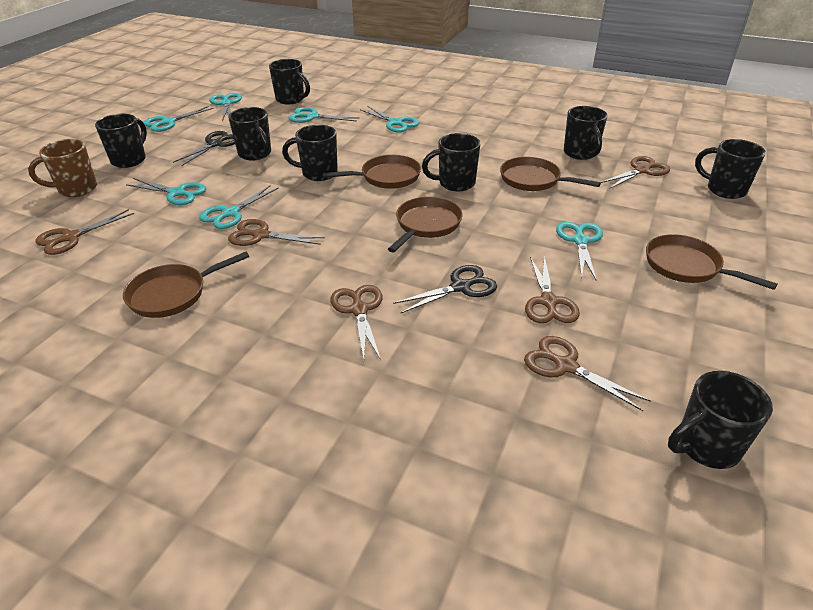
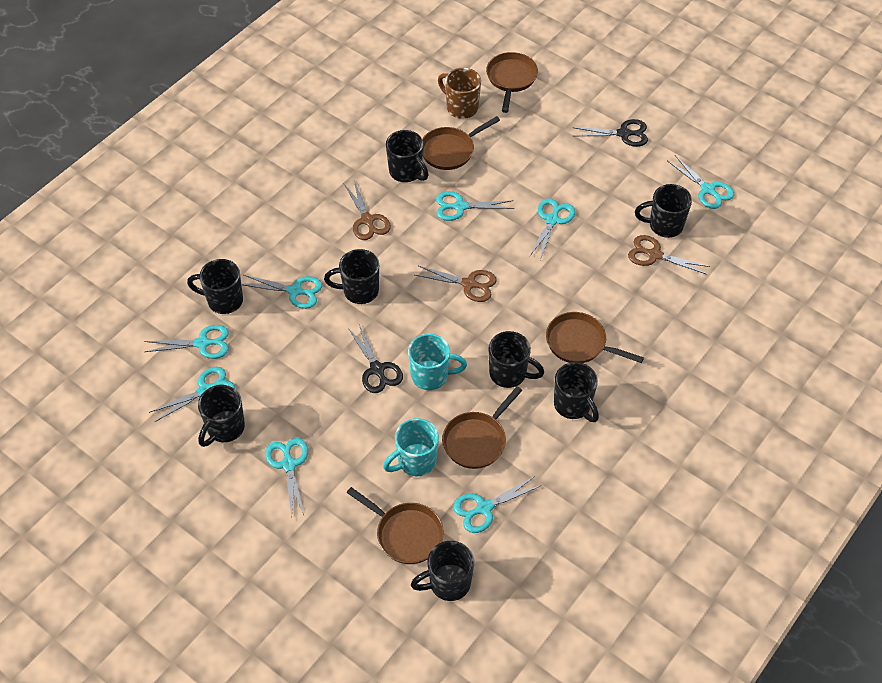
brown scissors: 6 -> 3
turquoise mug: 0 -> 2
turquoise scissors: 7 -> 8

